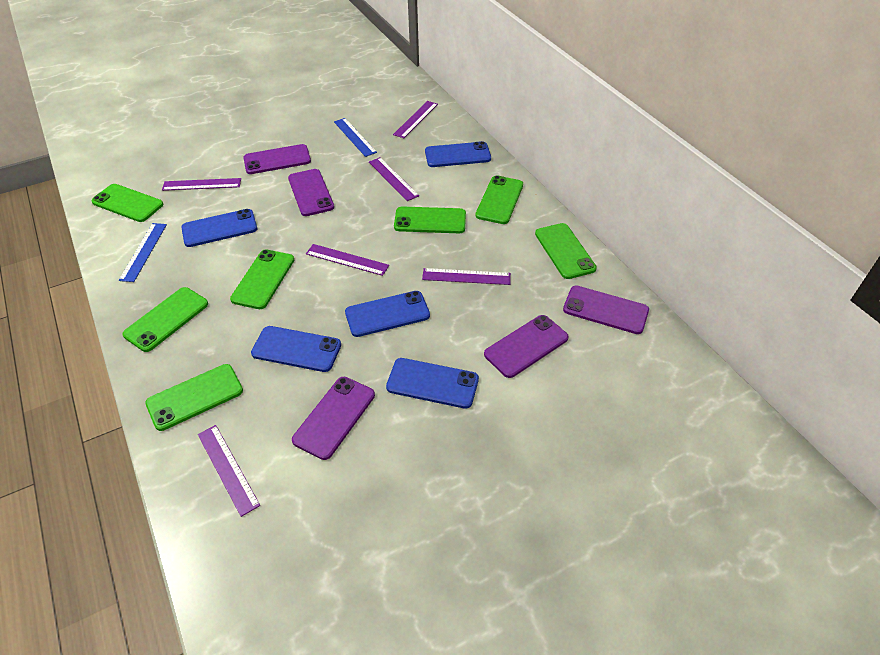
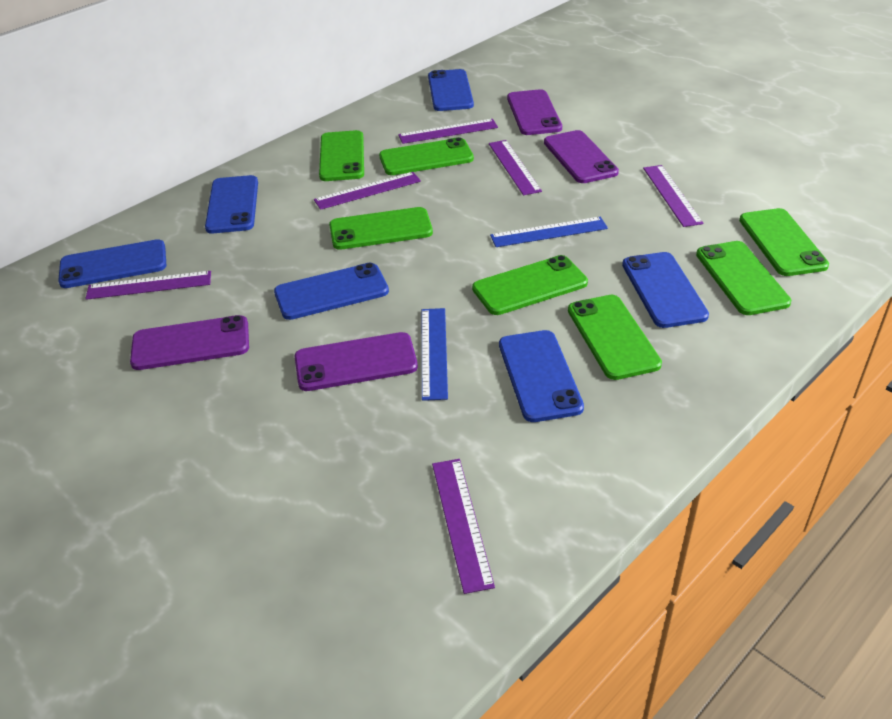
blue phone: 5 -> 6
purple phone: 5 -> 4

